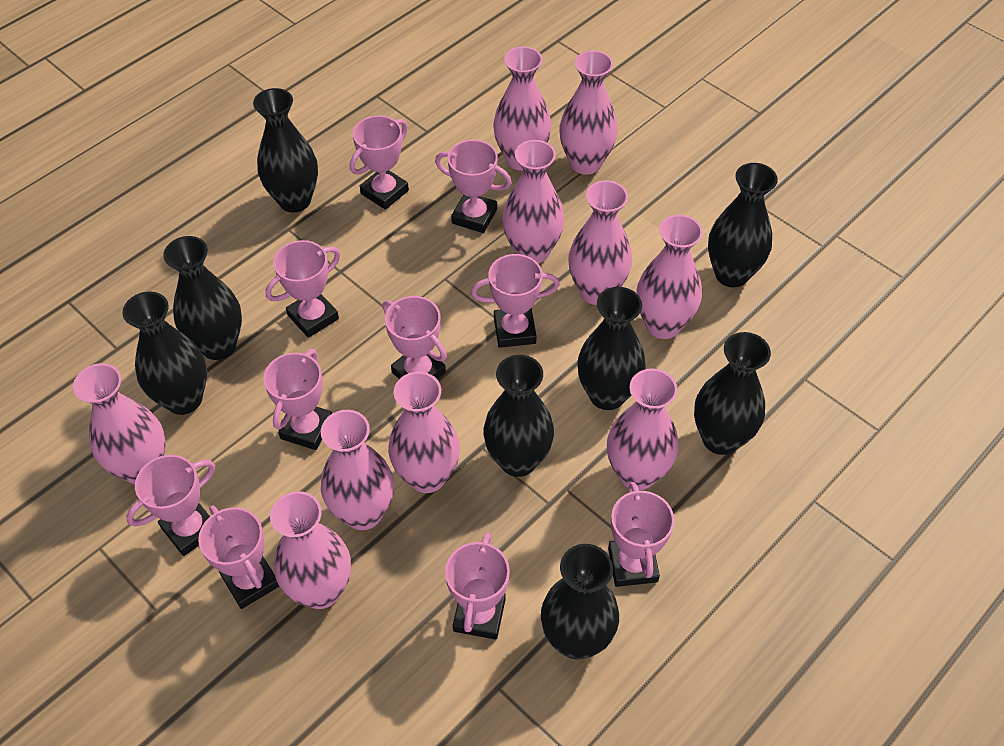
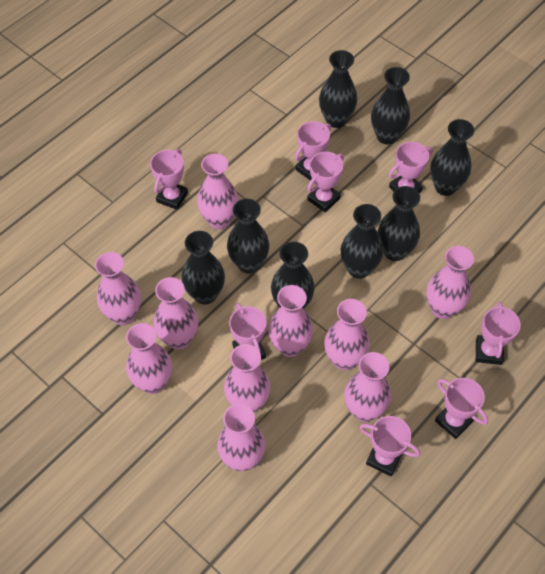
pink trophy: 10 -> 8

